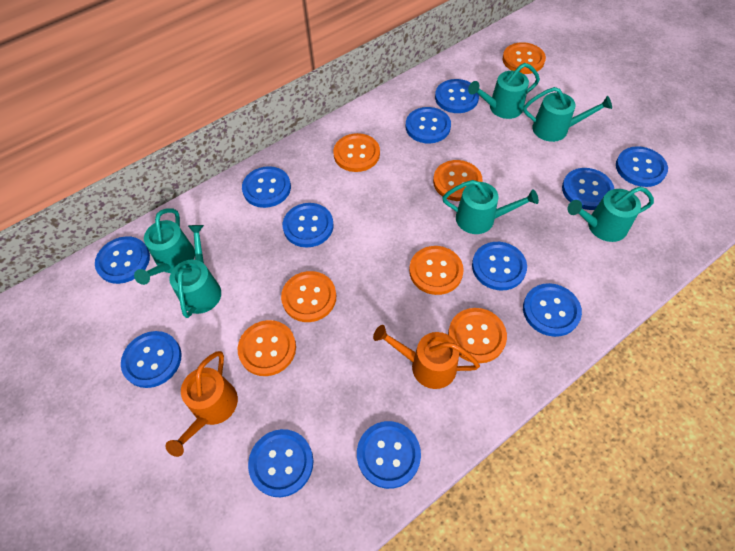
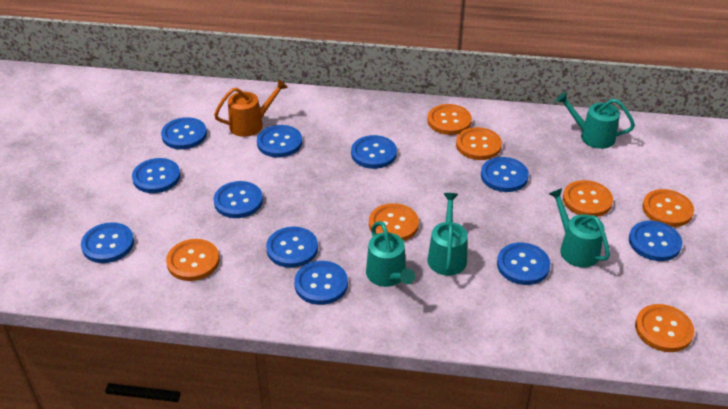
blue button: 12 -> 11
orange watering can: 2 -> 1
turquoise watering can: 6 -> 4

